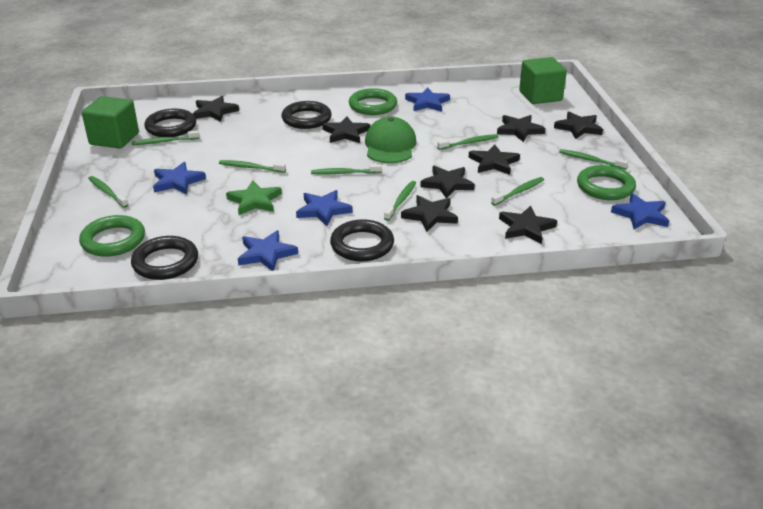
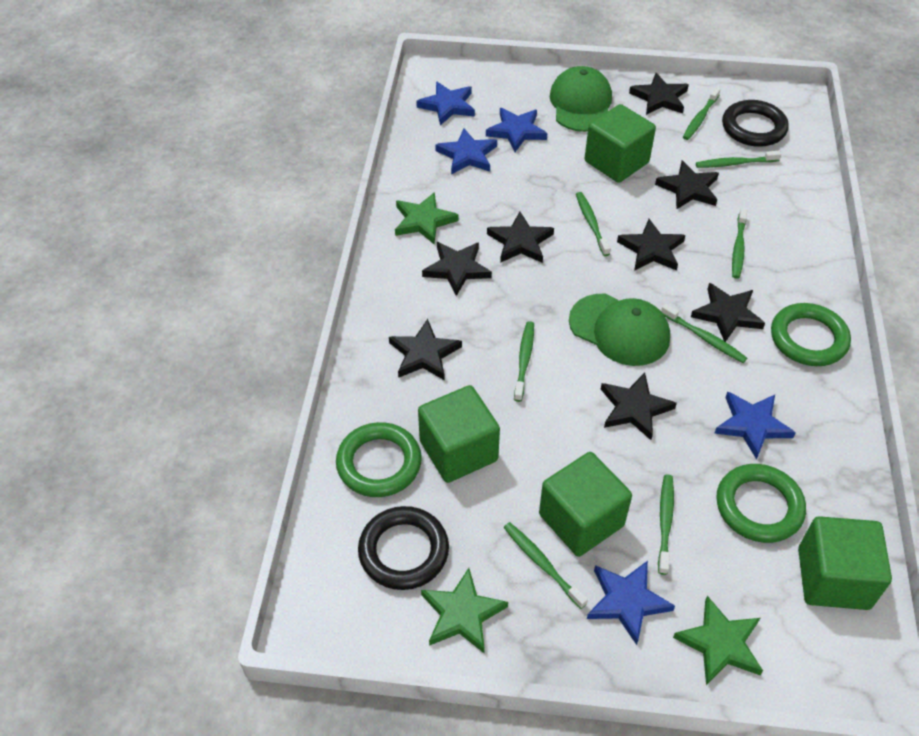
black ring: 4 -> 2
green cap: 1 -> 2
green cube: 2 -> 4
green star: 1 -> 3

